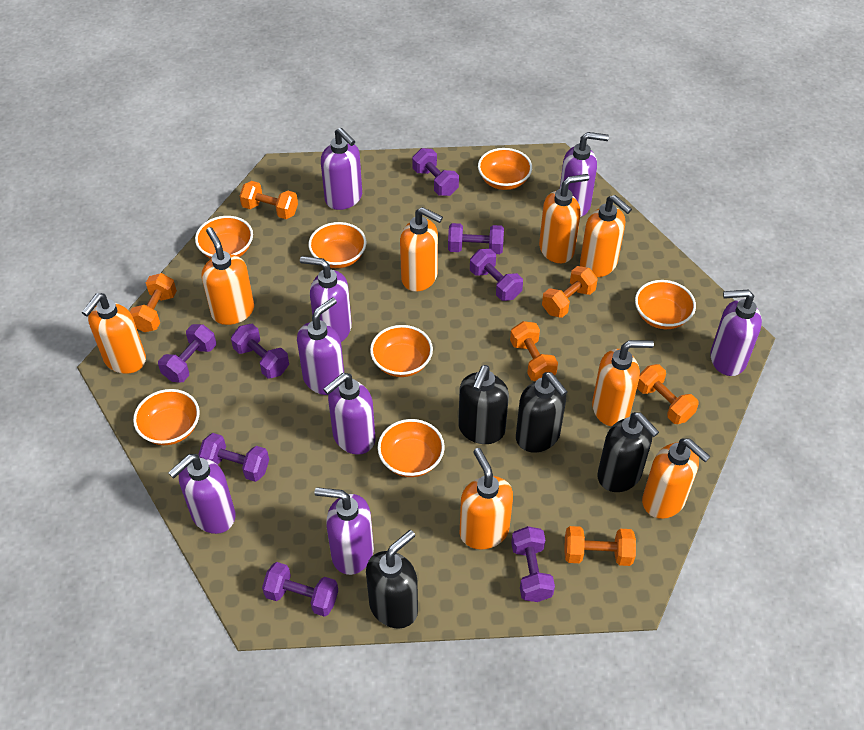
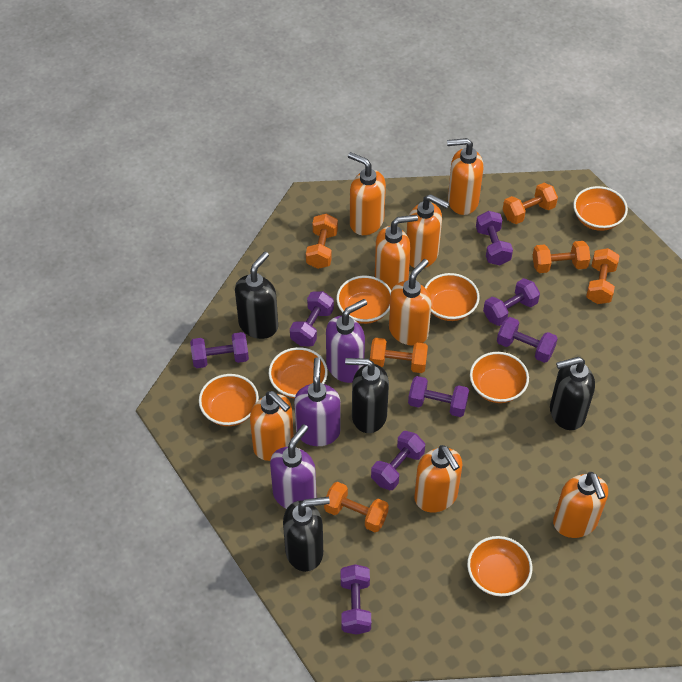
purple soap dispenser: 8 -> 3

